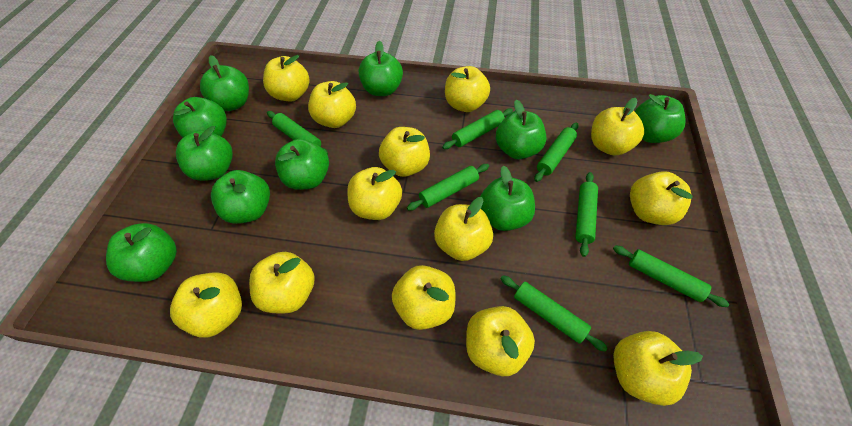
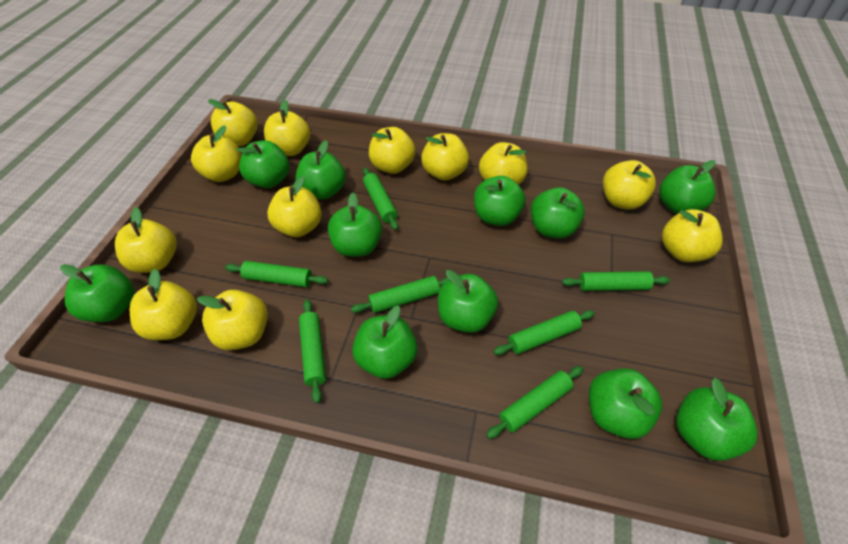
green apple: 10 -> 11
yellow apple: 13 -> 12

